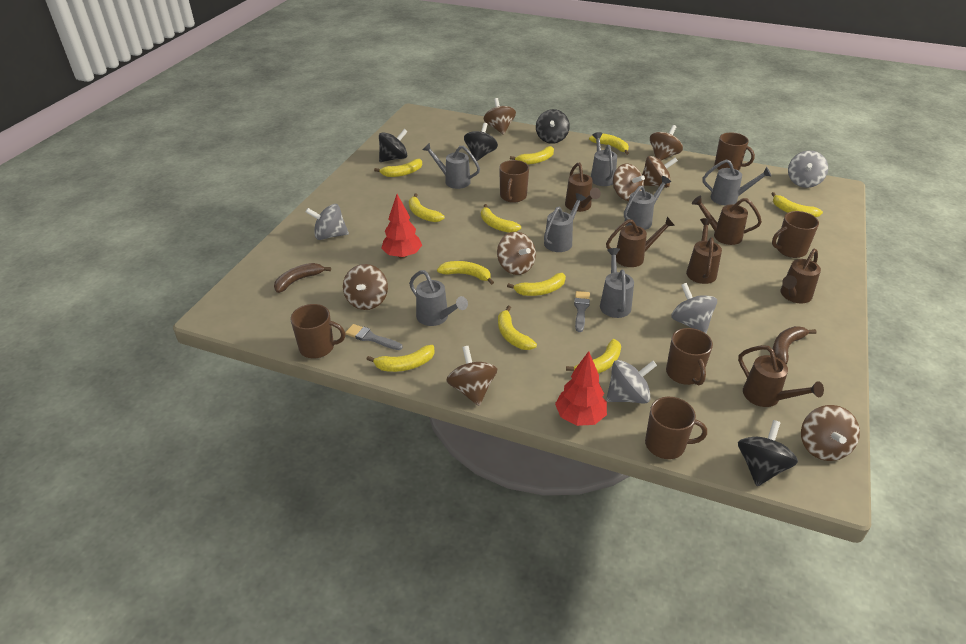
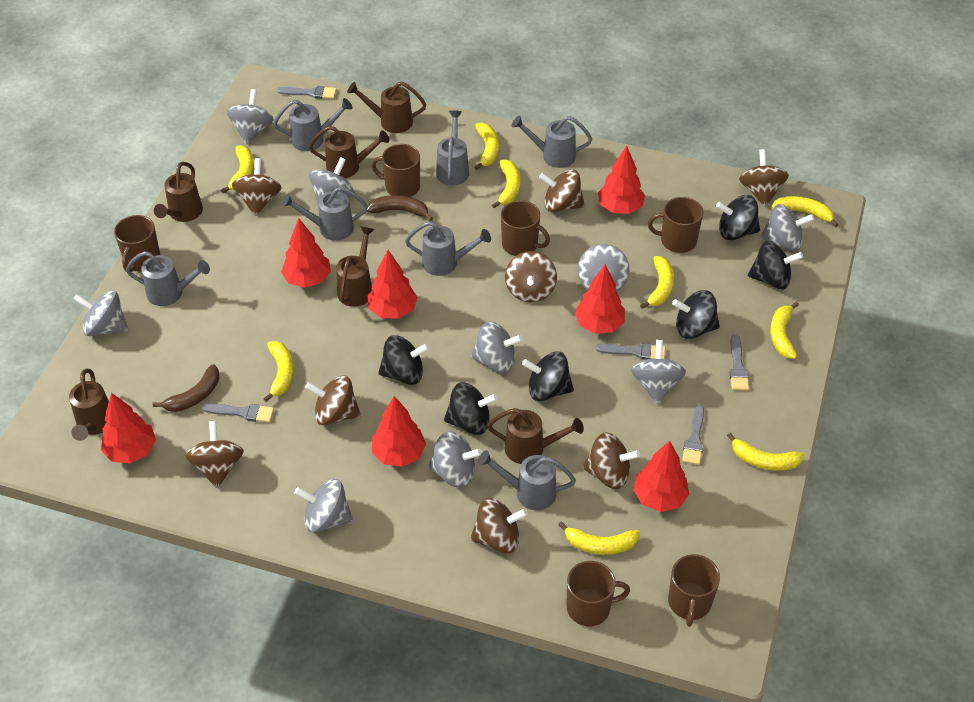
black spinning top: 4 -> 6
grey brush: 2 -> 5
grey spinning top: 4 -> 9
red tree: 2 -> 7
yellow banana: 11 -> 9

